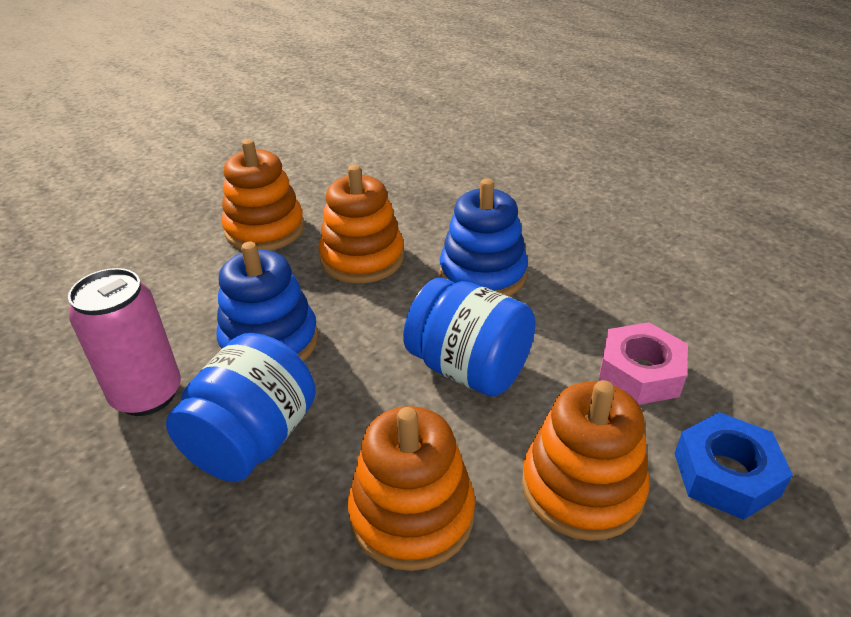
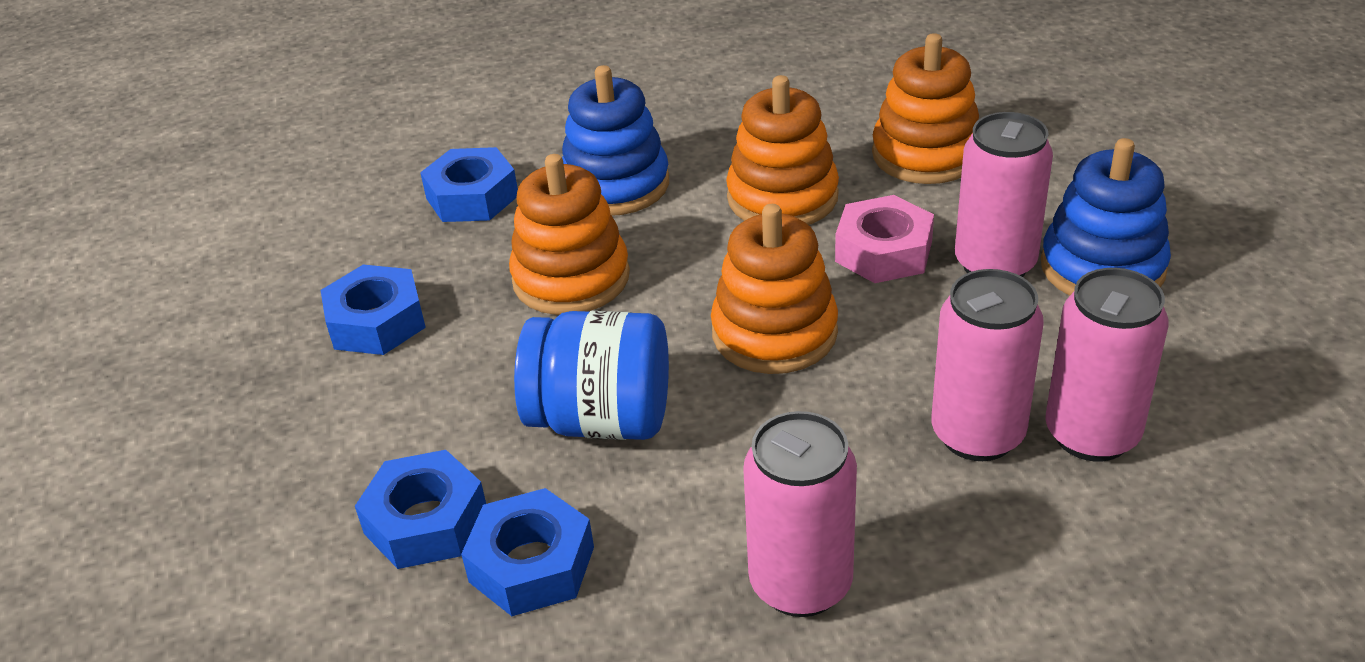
blue jar: 2 -> 1
blue nut: 1 -> 4
pink can: 1 -> 4

